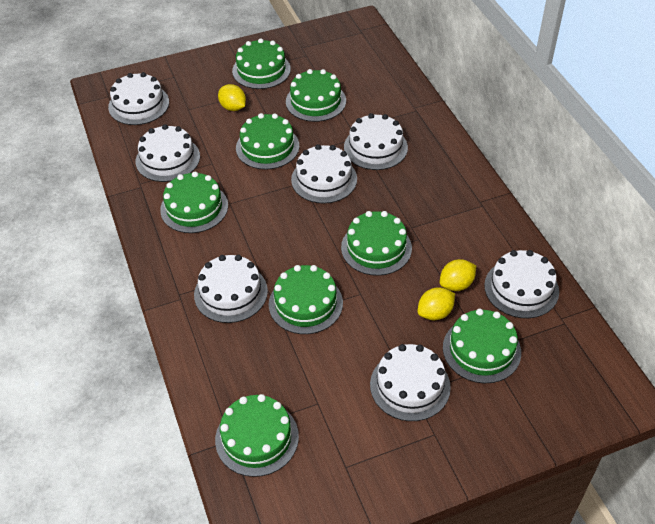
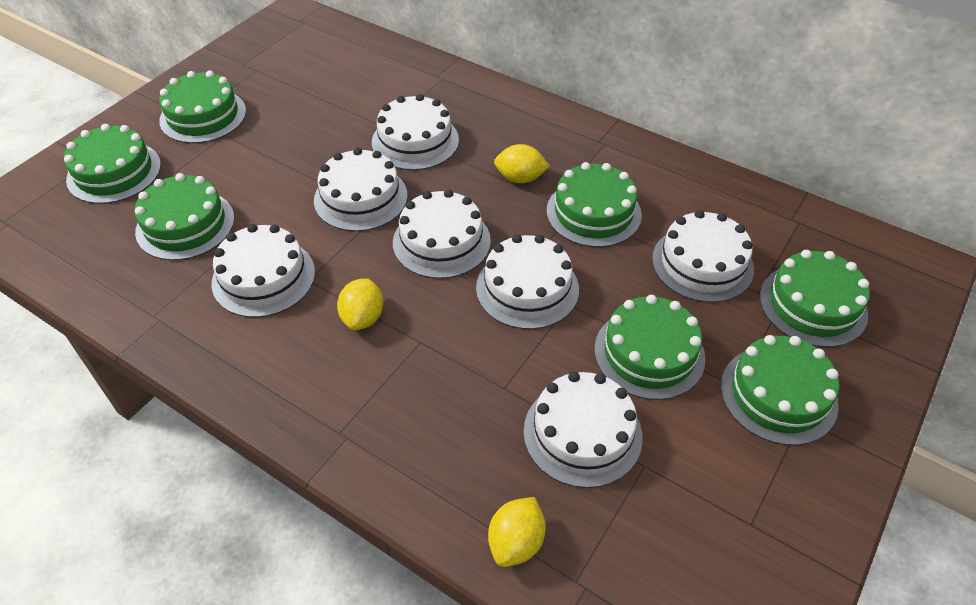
green cake: 8 -> 7

